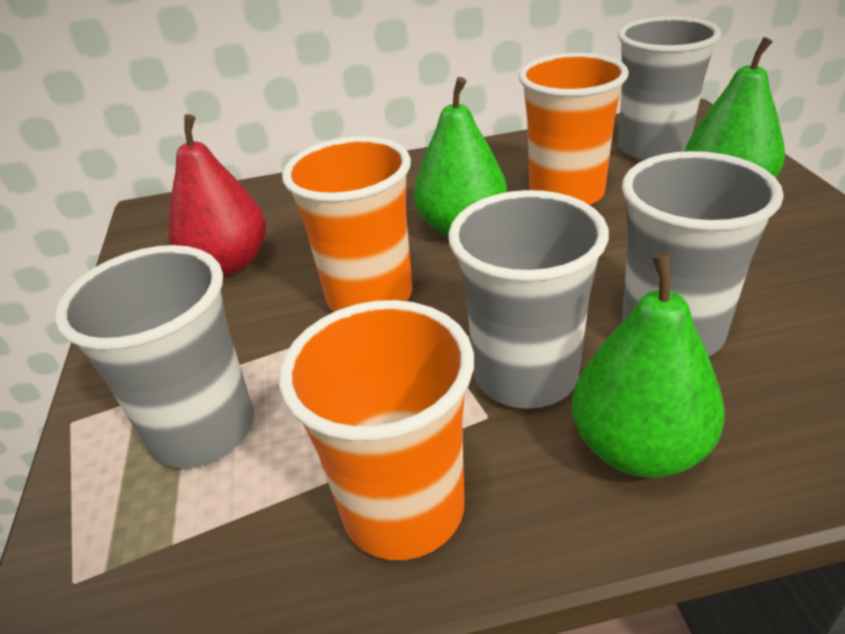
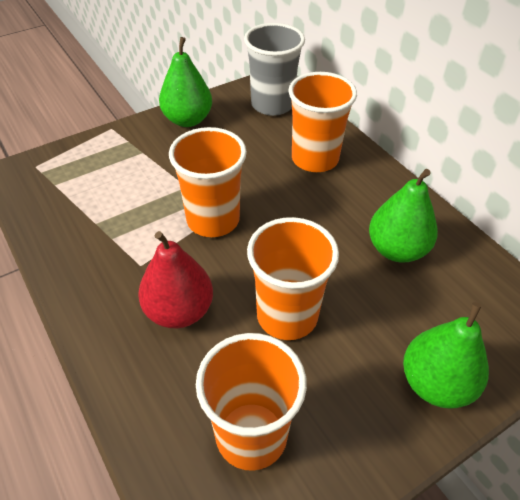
grey cup: 4 -> 1
orange cup: 3 -> 4

